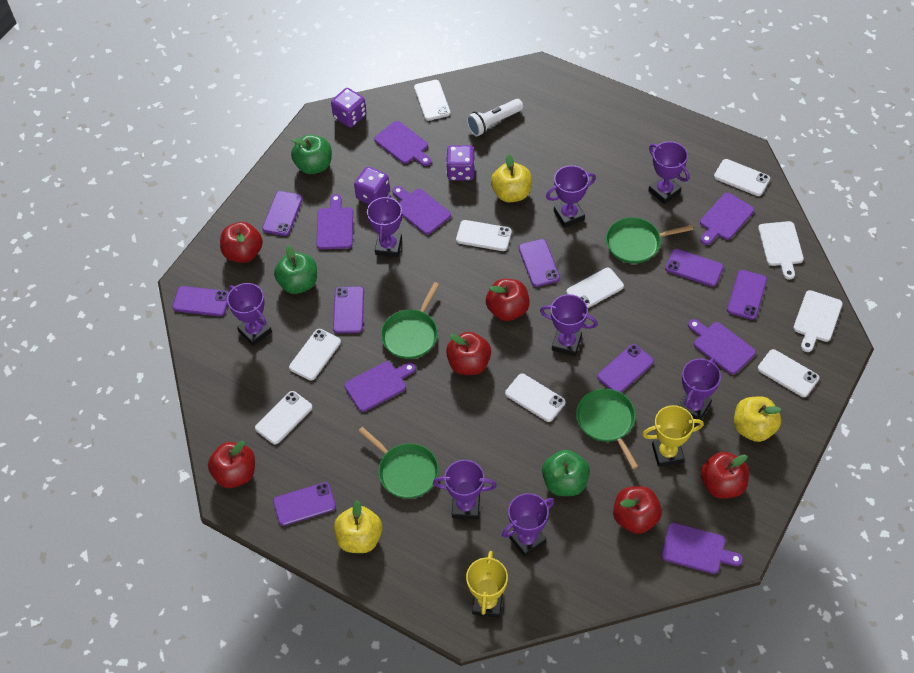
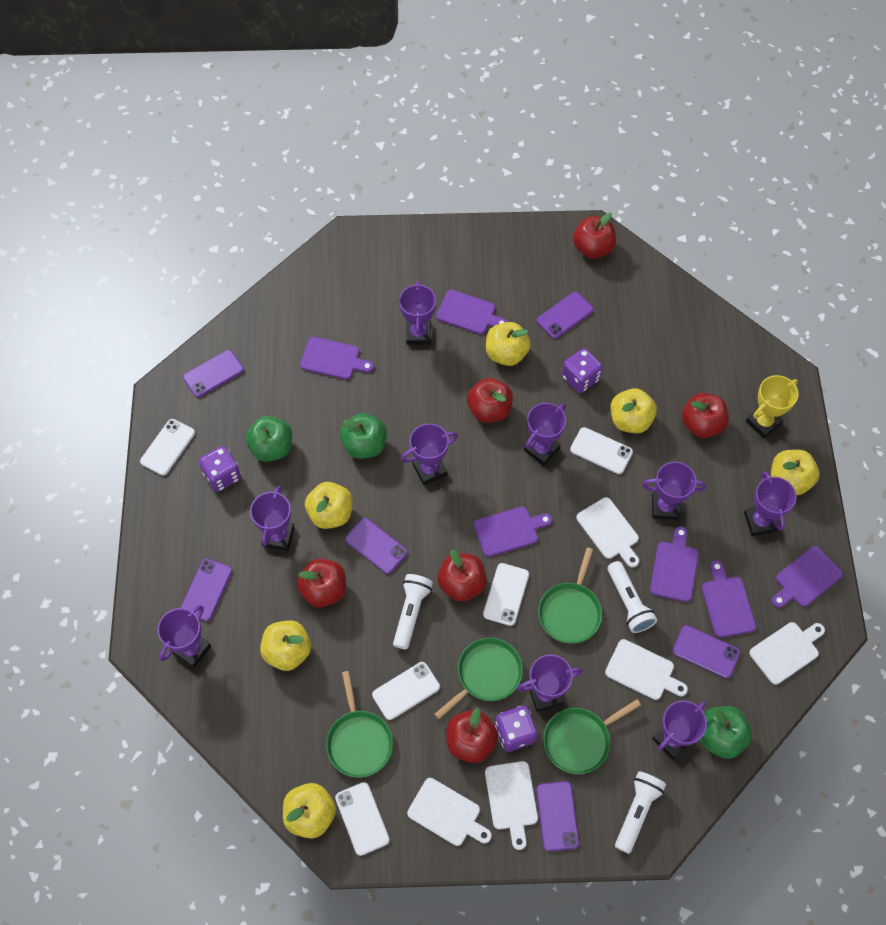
purple cutting board: 7 -> 6
purple phone: 8 -> 6
purple trophy: 8 -> 9
white cutting board: 2 -> 5
white flashlight: 1 -> 3
white phone: 8 -> 5
yellow apple: 3 -> 6
yellow trophy: 2 -> 1

